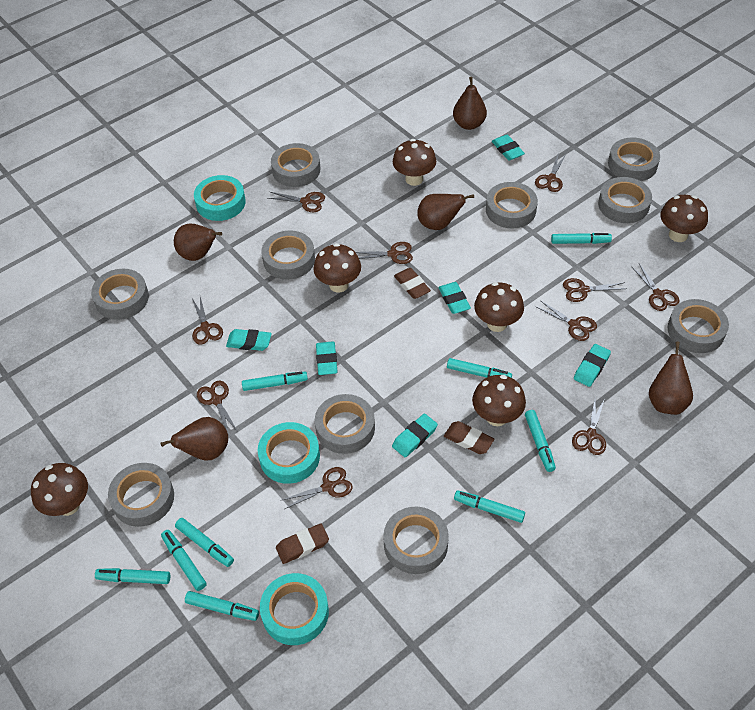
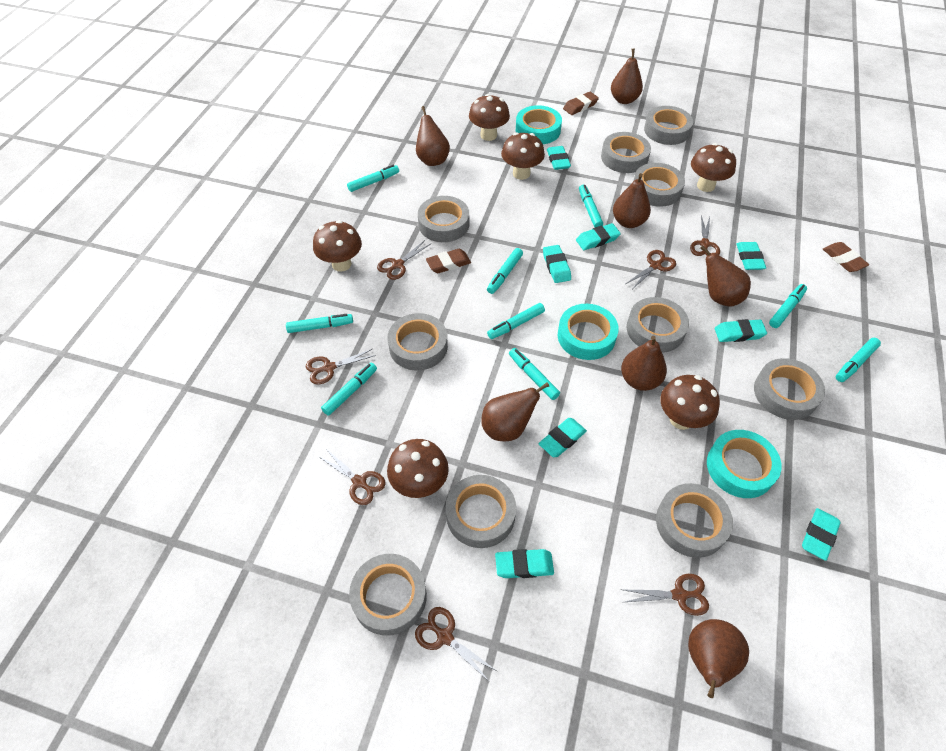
brown pear: 5 -> 7
brown scissors: 10 -> 7
turquoise eraser: 6 -> 8

